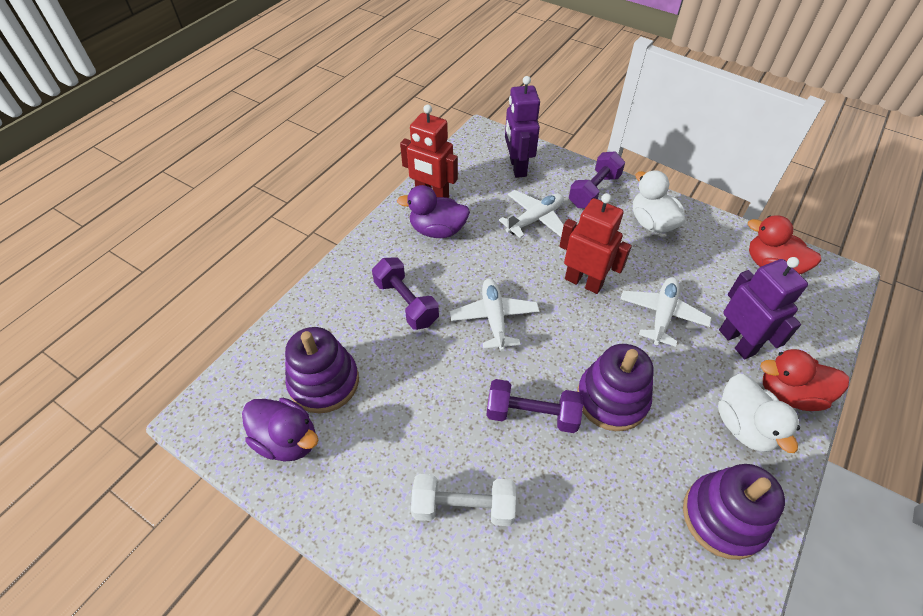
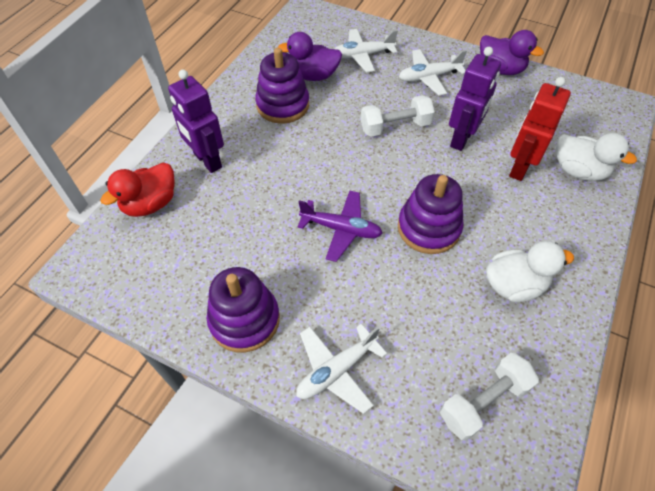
purple dumbbell: 3 -> 0
purple plane: 0 -> 1
red duck: 2 -> 1
red robot: 2 -> 1
white dumbbell: 1 -> 2

